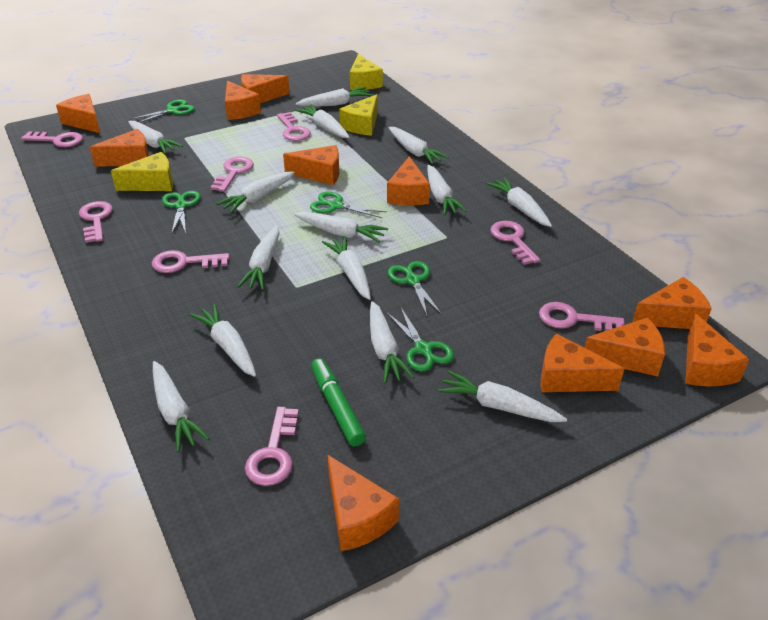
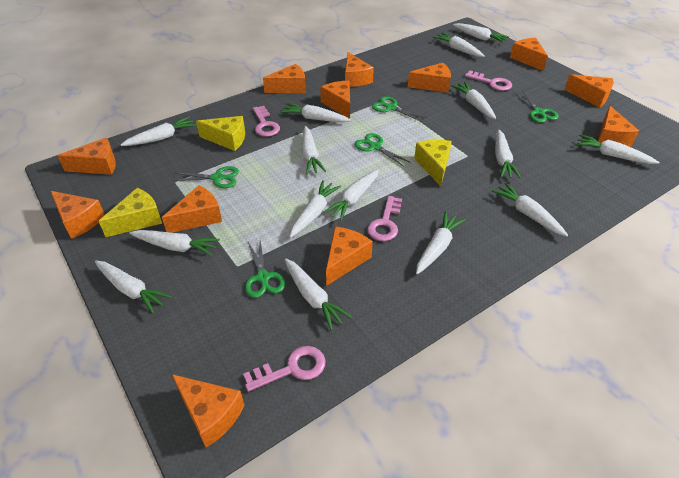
green marker: 1 -> 0
orange cheese: 11 -> 12
pink key: 8 -> 4
white carrot: 14 -> 15

